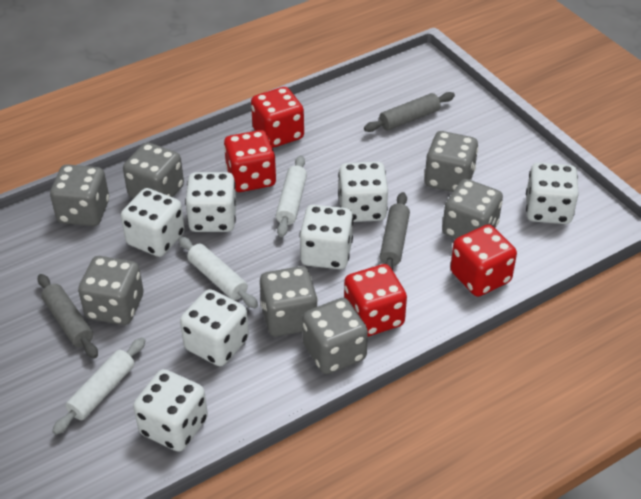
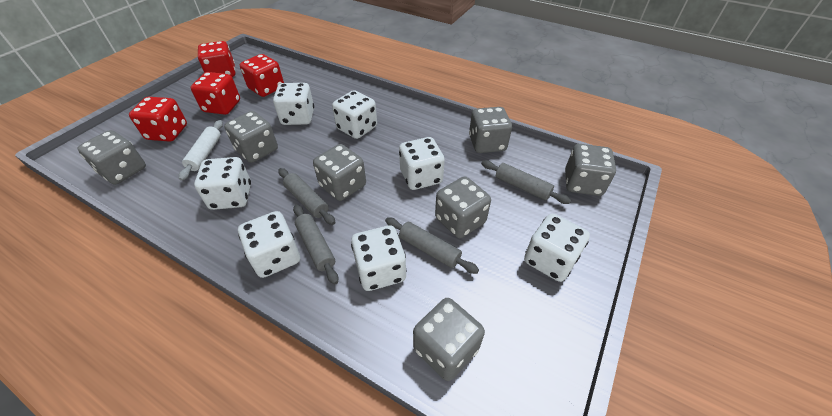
grey rolling pin: 3 -> 4
white rolling pin: 3 -> 1

